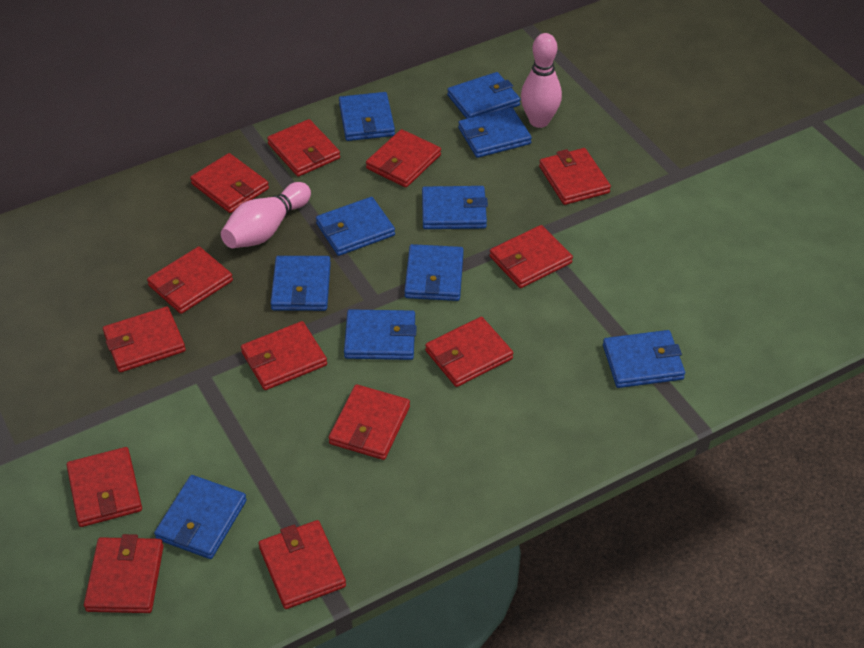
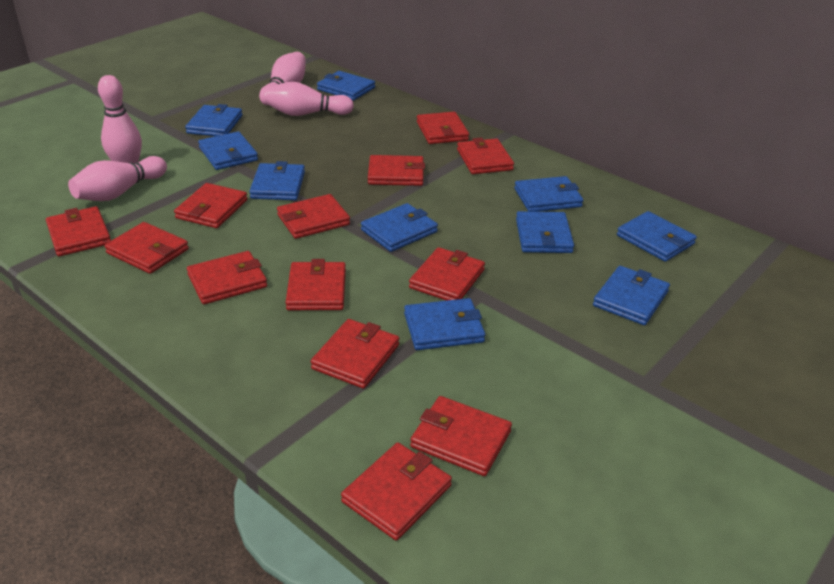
pink bowling pin: 2 -> 4

